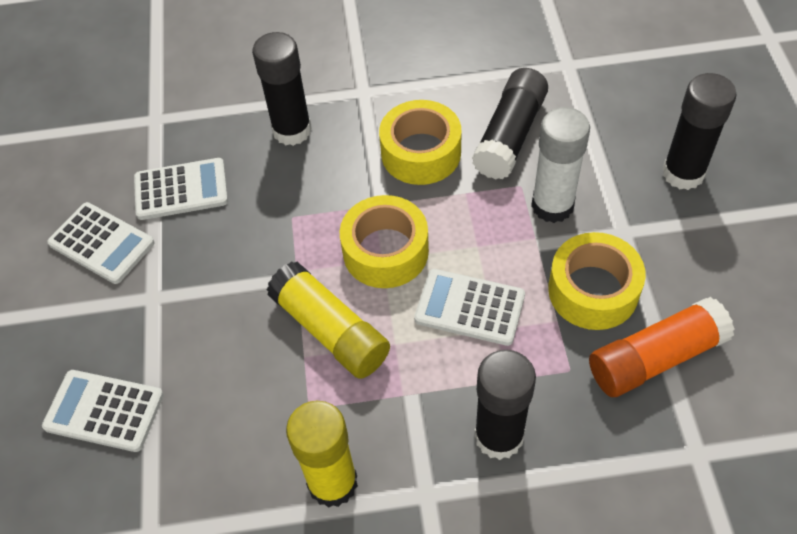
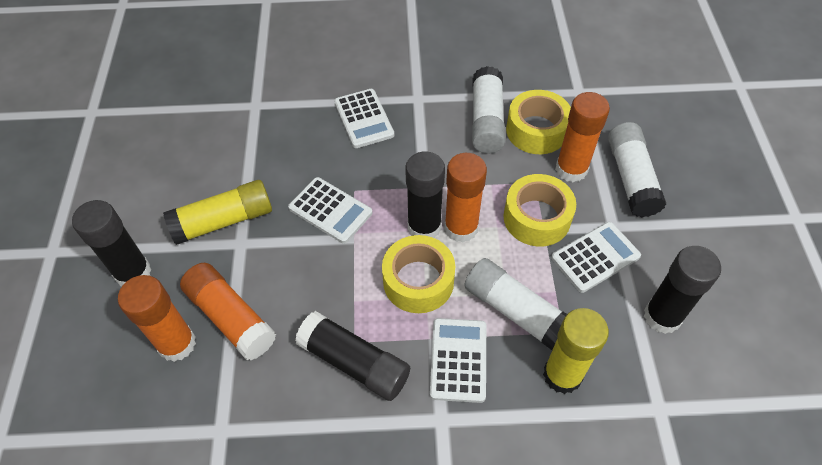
orange glue stick: 1 -> 4
white glue stick: 1 -> 3

